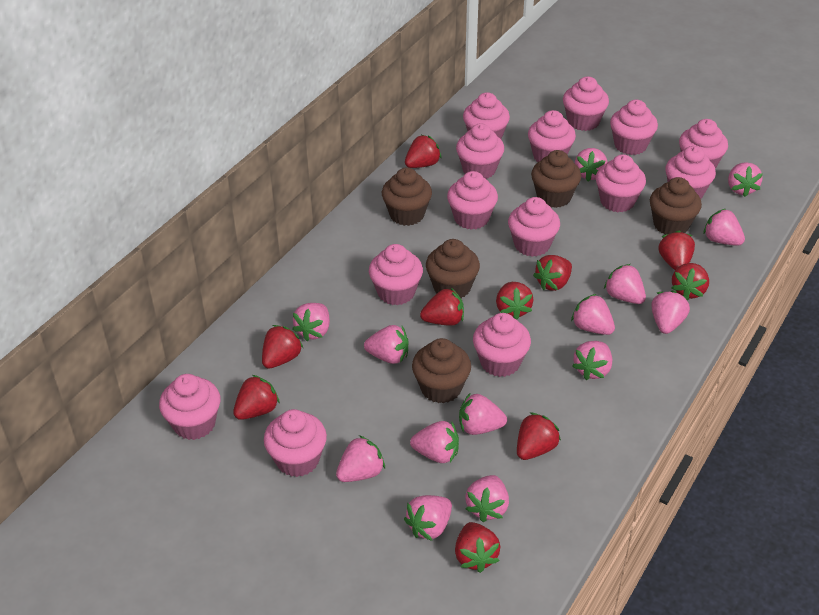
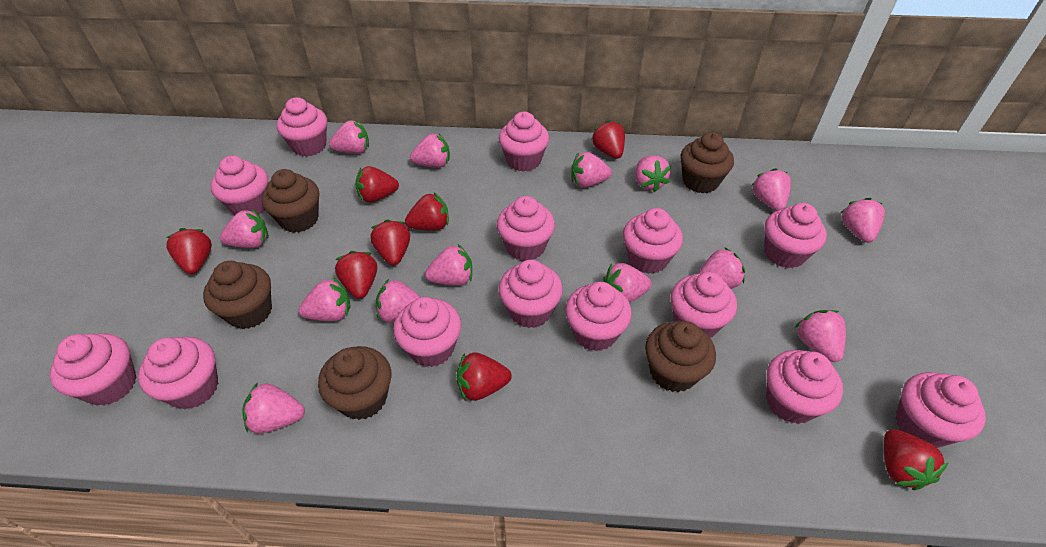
red strawberry: 10 -> 8

